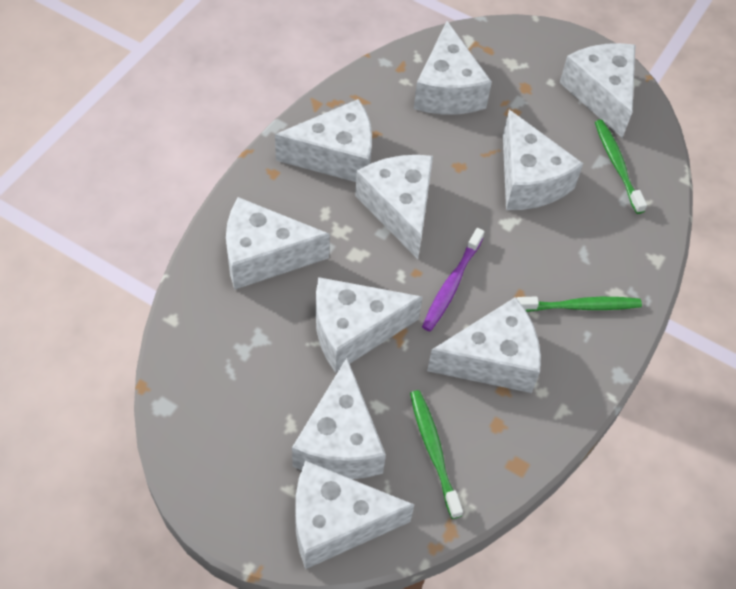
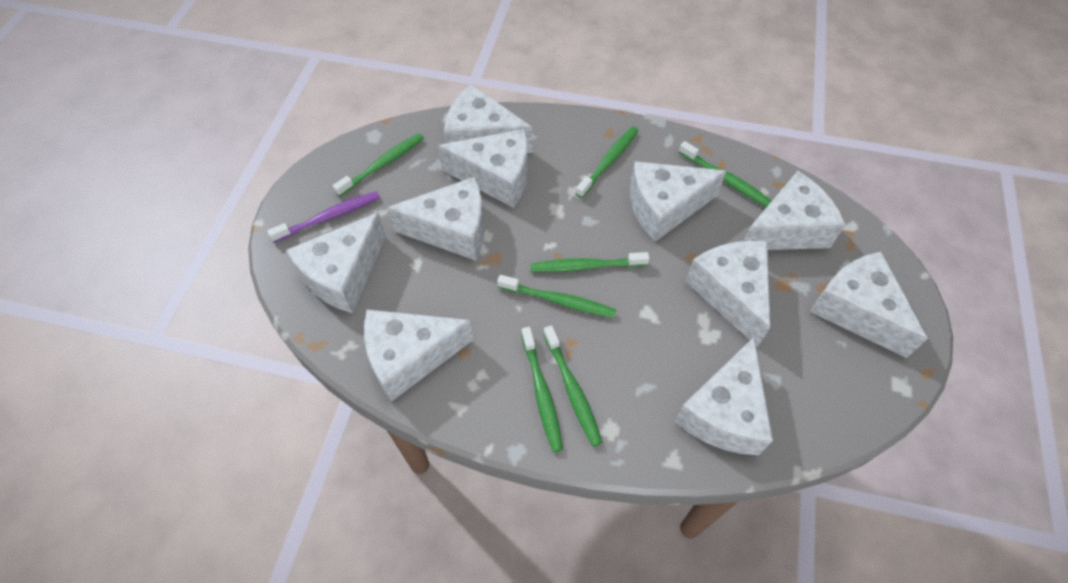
green toothbrush: 3 -> 7

